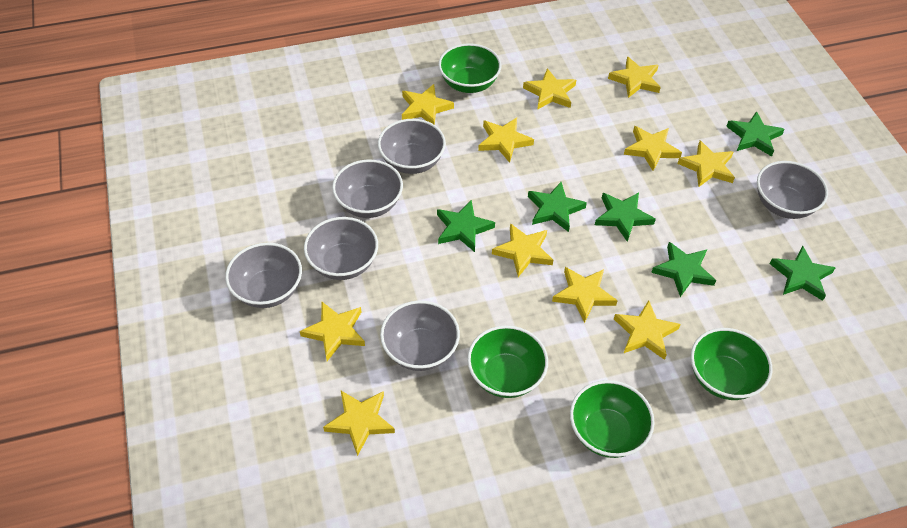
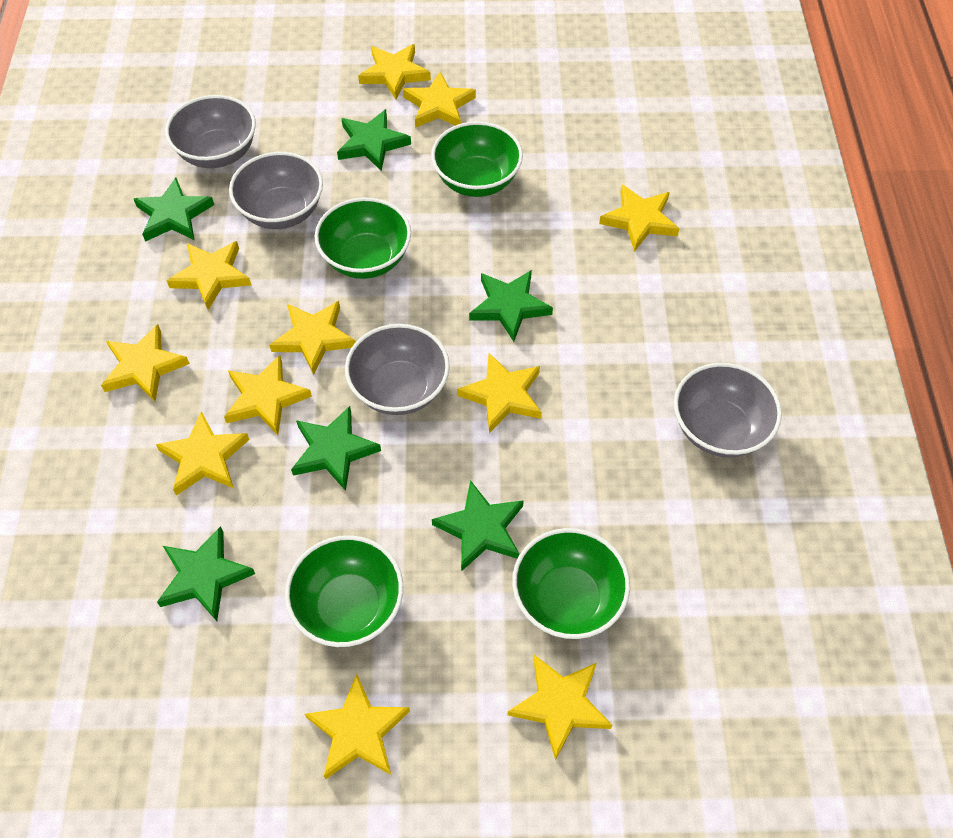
grey bowl: 6 -> 4

